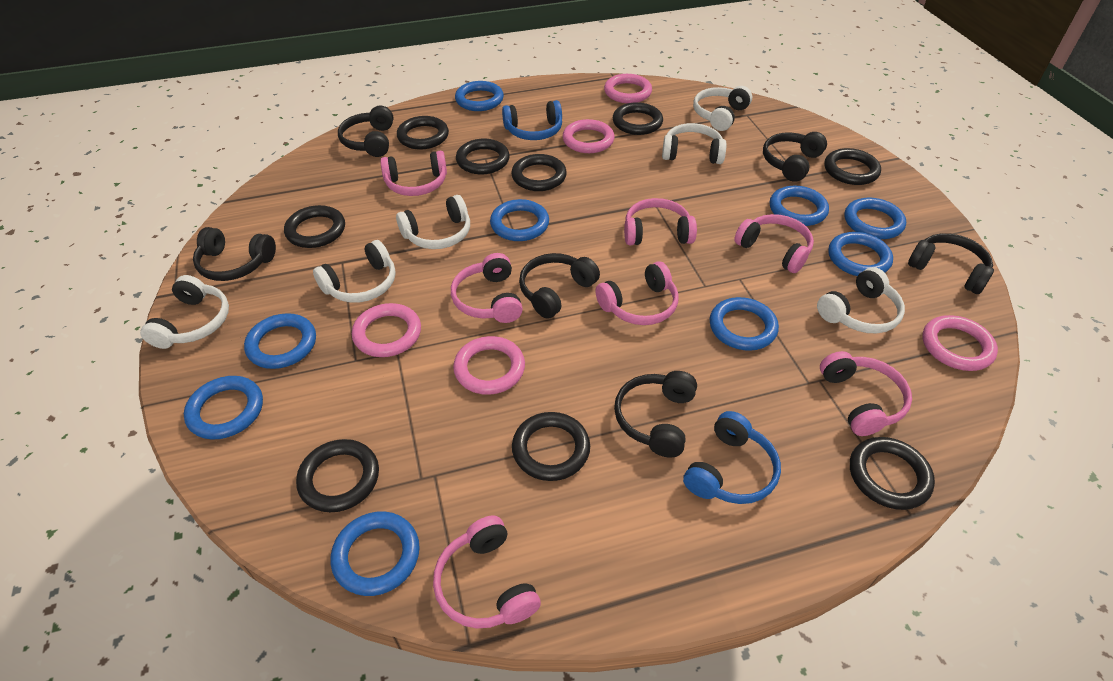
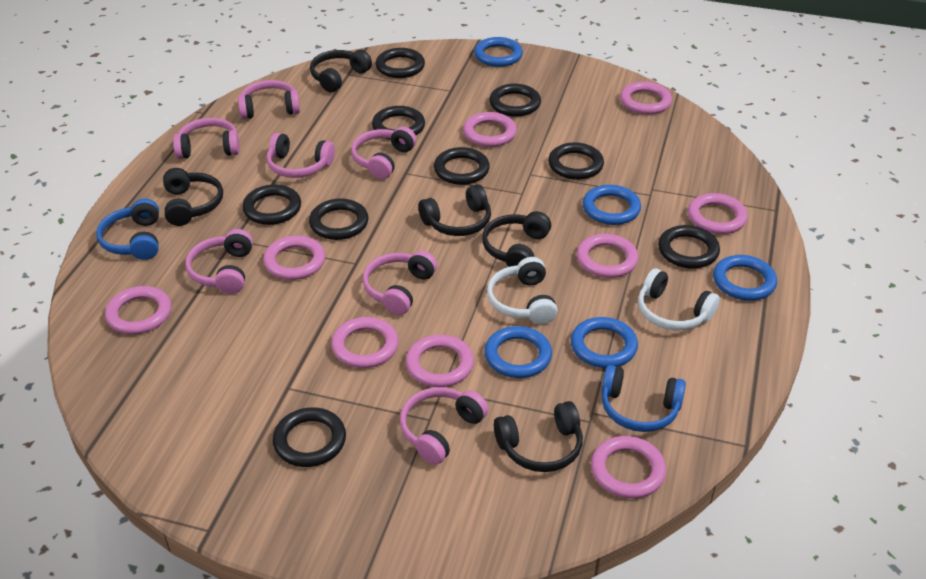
black headphones: 6 -> 5
blue ring: 9 -> 5
pink ring: 5 -> 9
white headphones: 6 -> 2

